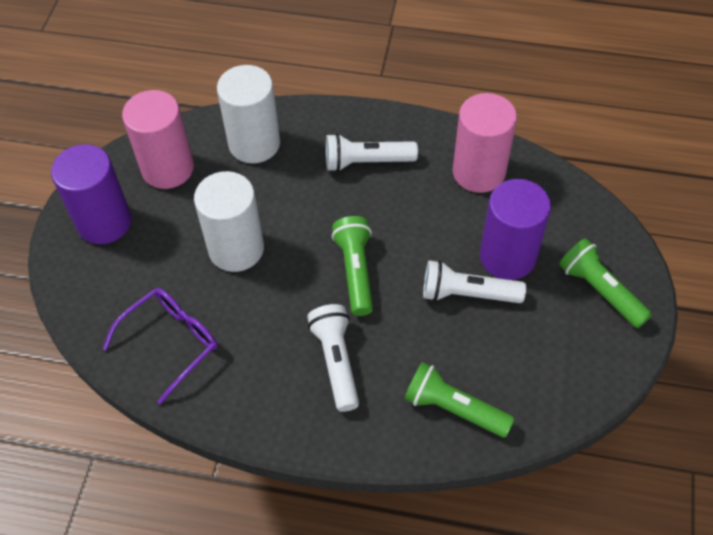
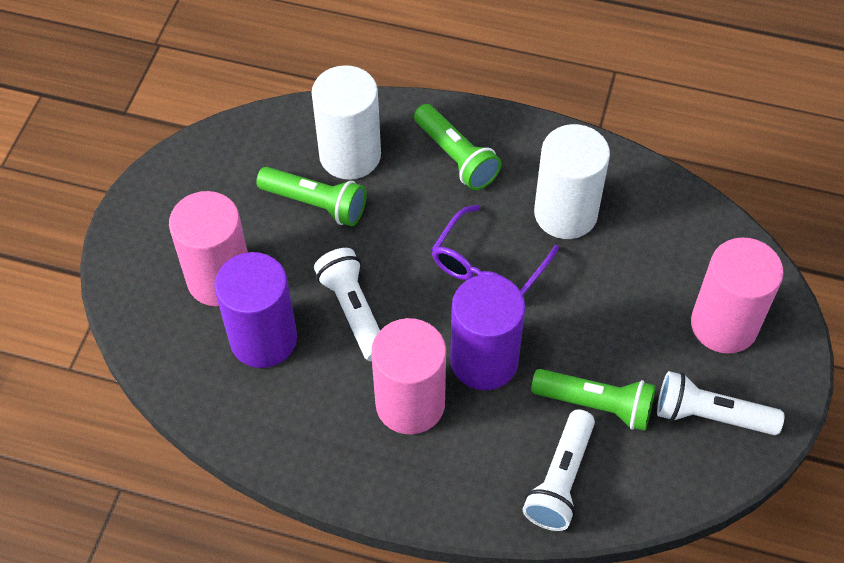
pink cylinder: 2 -> 3

